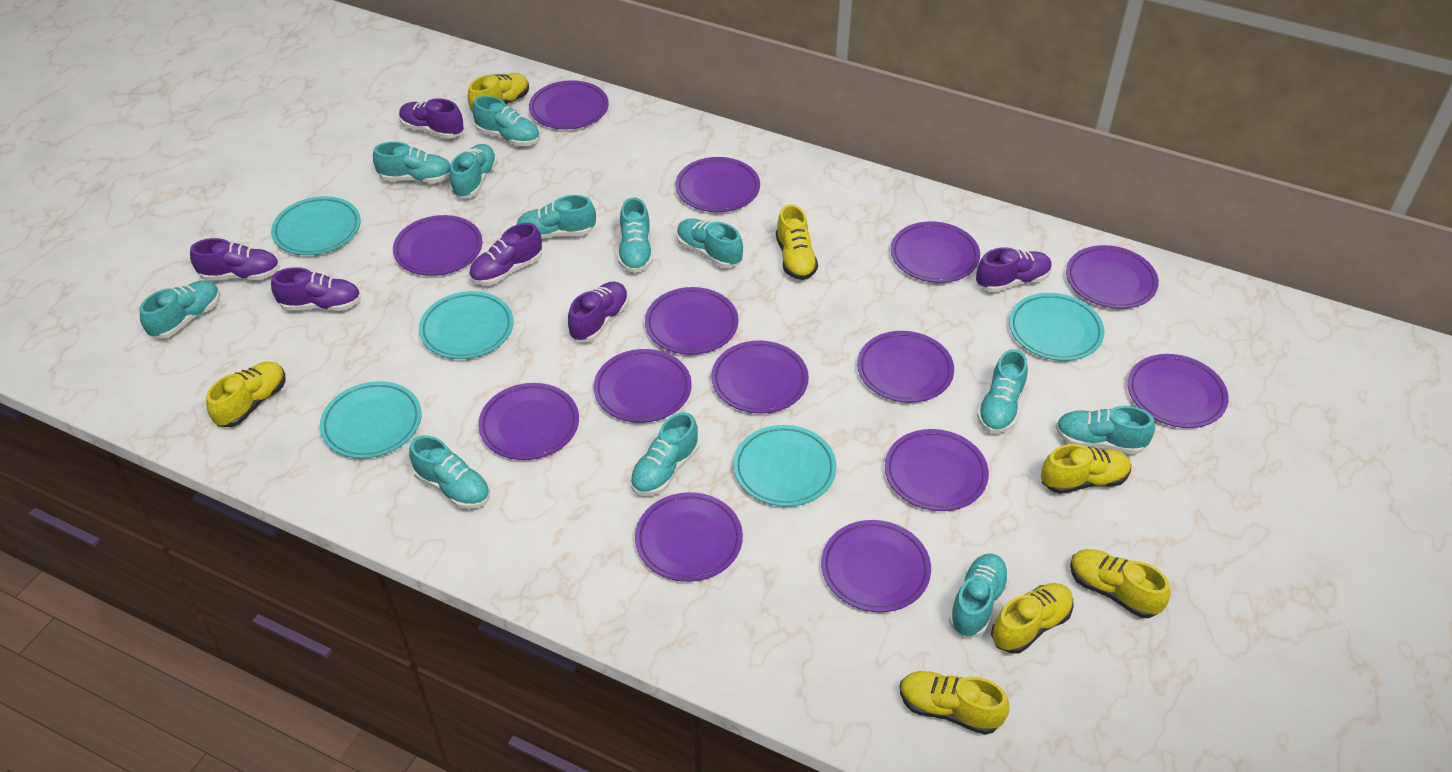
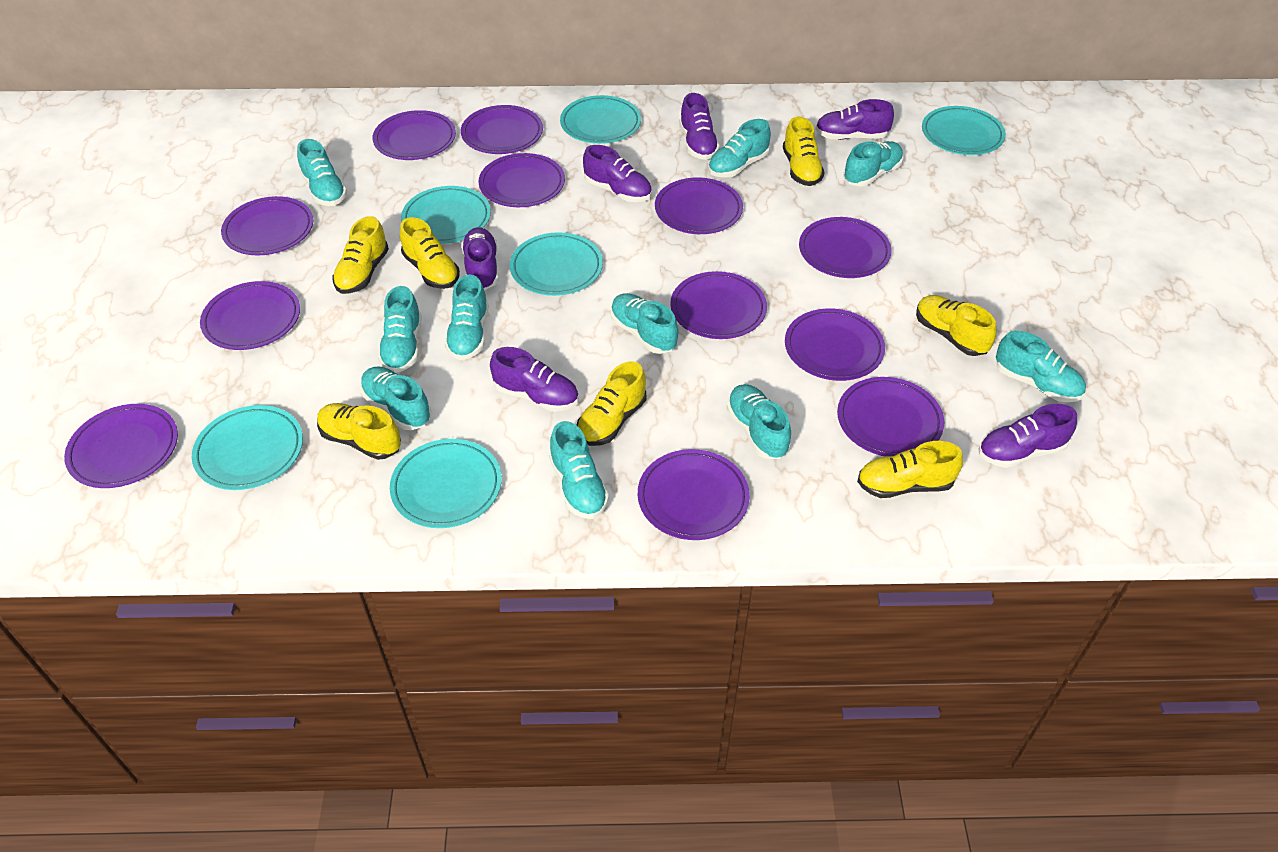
purple plate: 14 -> 12
turquoise plate: 5 -> 6
turquoise shoe: 12 -> 10

